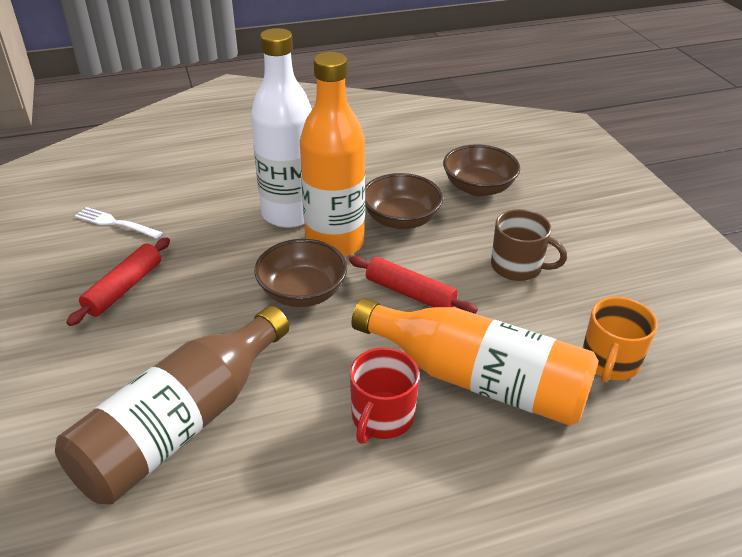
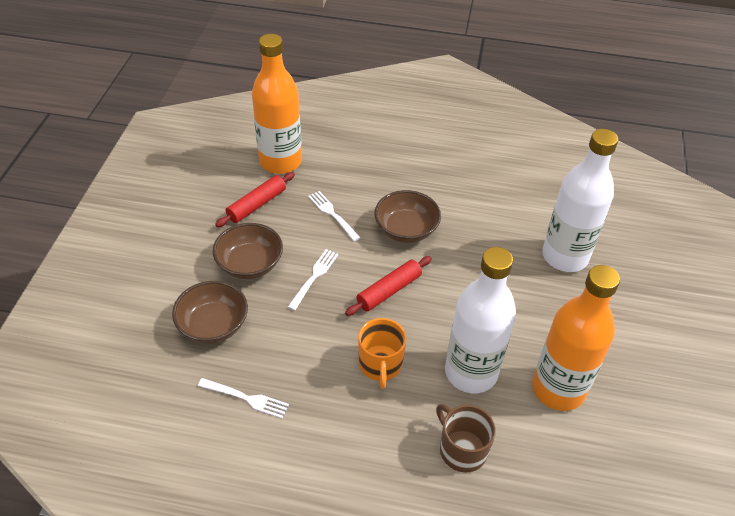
brown bottle: 1 -> 0
red mug: 1 -> 0
white bottle: 1 -> 2
white fork: 1 -> 3

